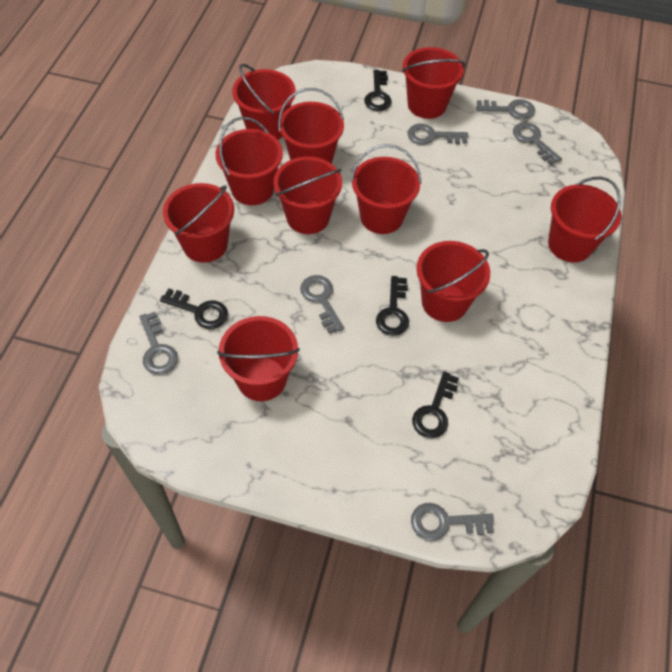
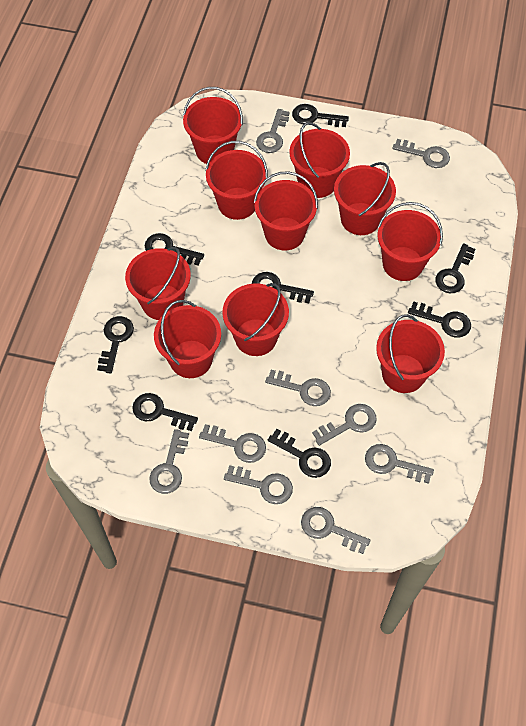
black key: 4 -> 8
grey key: 6 -> 9

